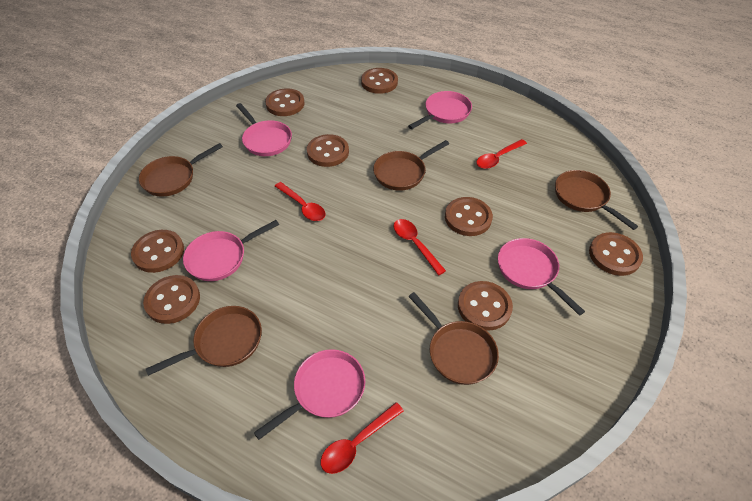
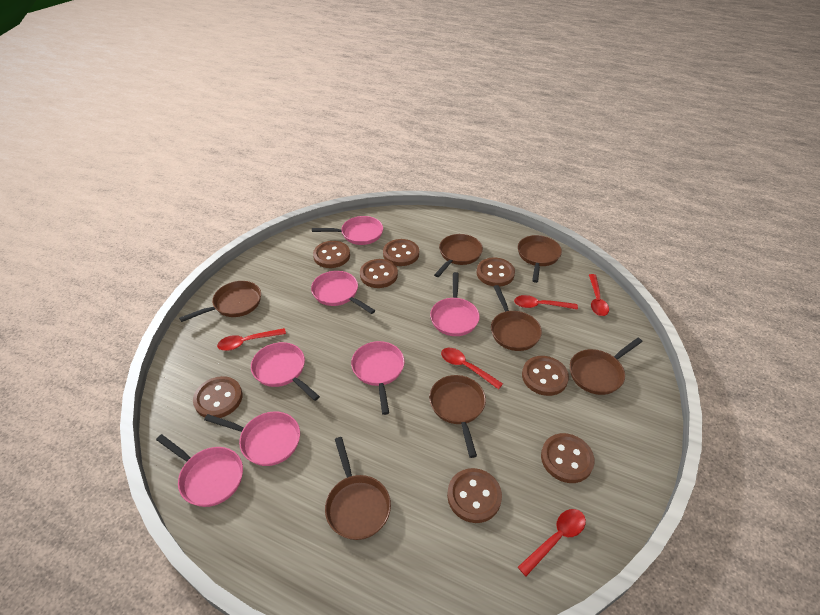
brown pan: 5 -> 7
pink pan: 5 -> 7
red spoon: 4 -> 5

